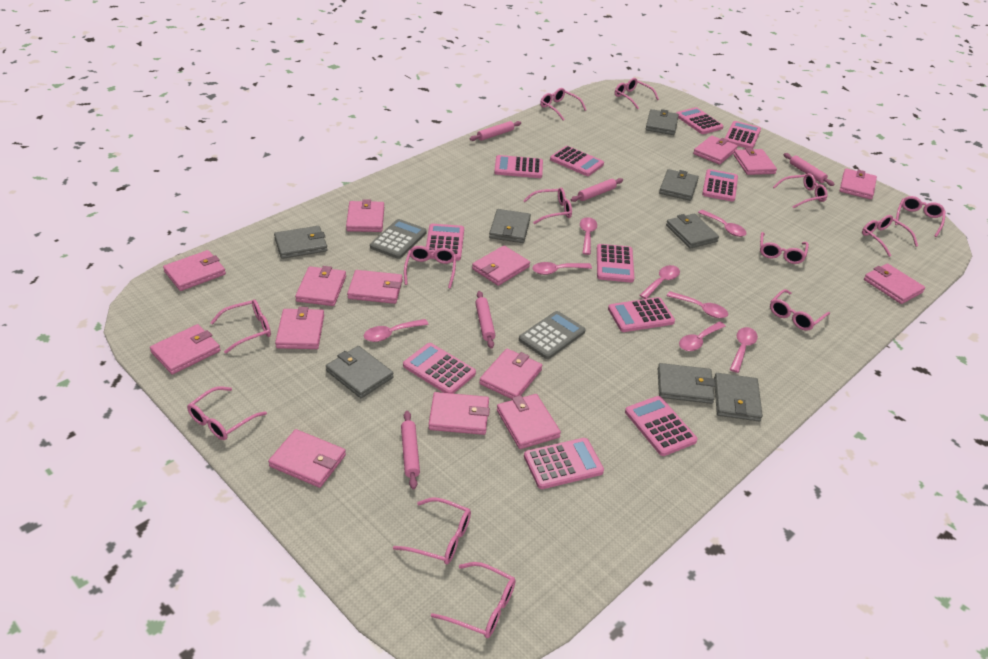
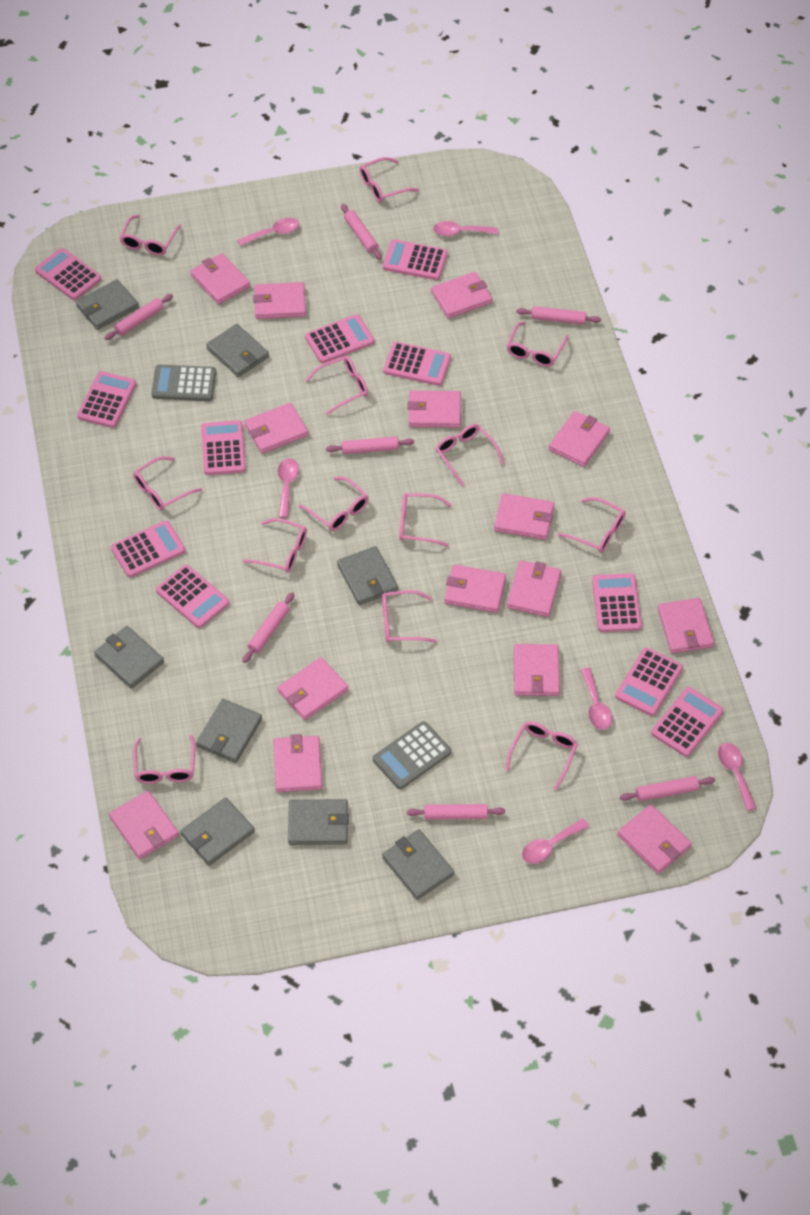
pink rolling pin: 5 -> 7
pink spoon: 8 -> 6

